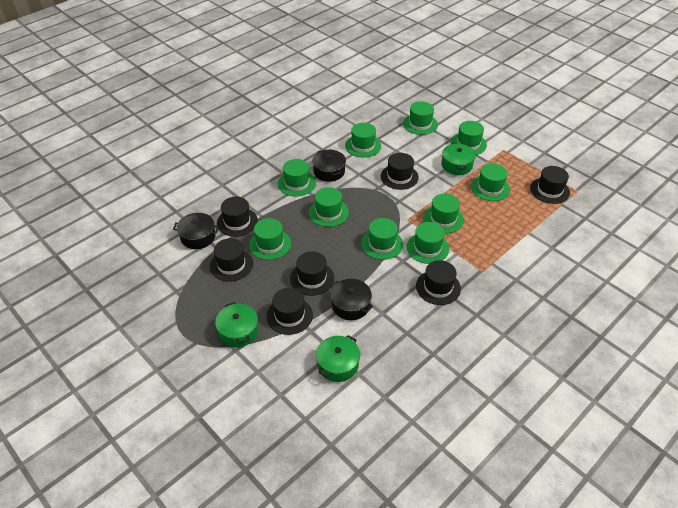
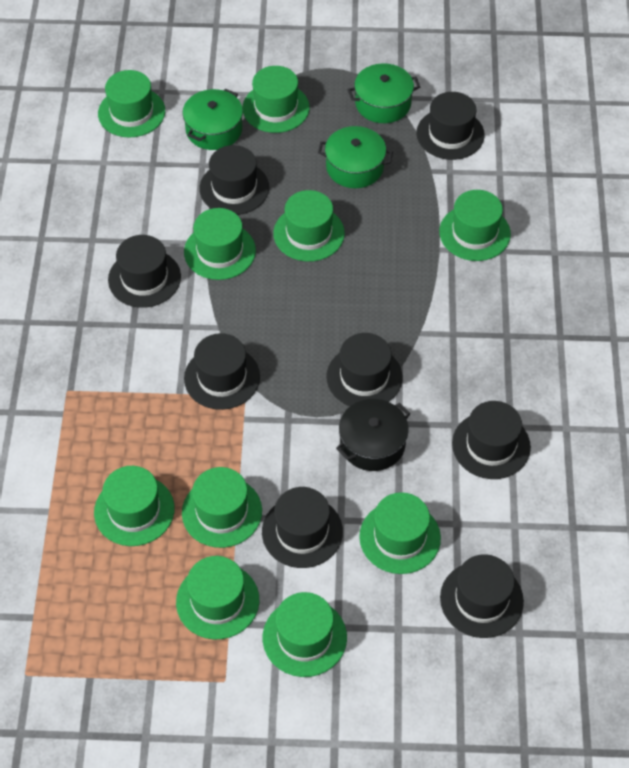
black hat: 7 -> 8
black pot: 3 -> 1

